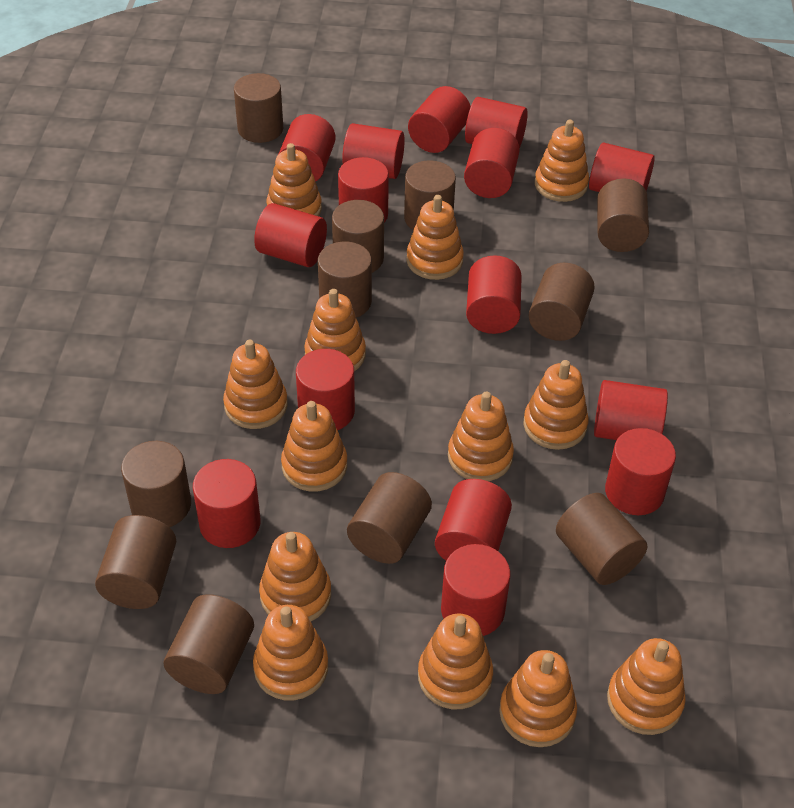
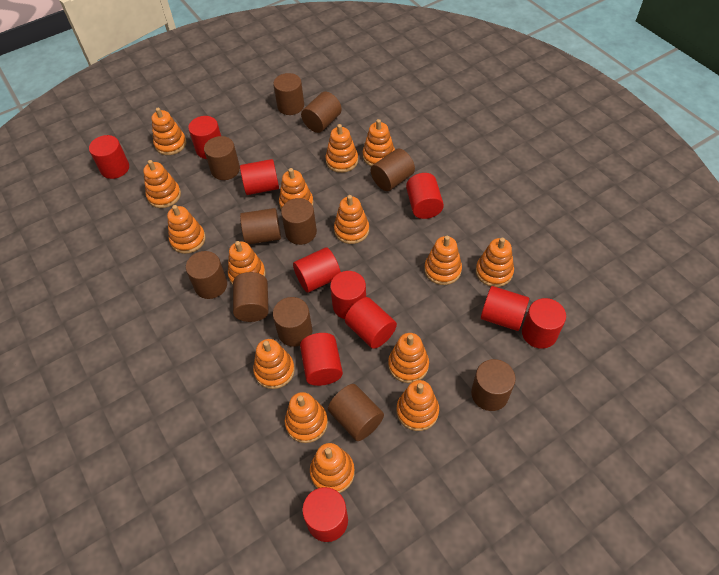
orange stacking toy: 13 -> 15
red cylinder: 15 -> 11

